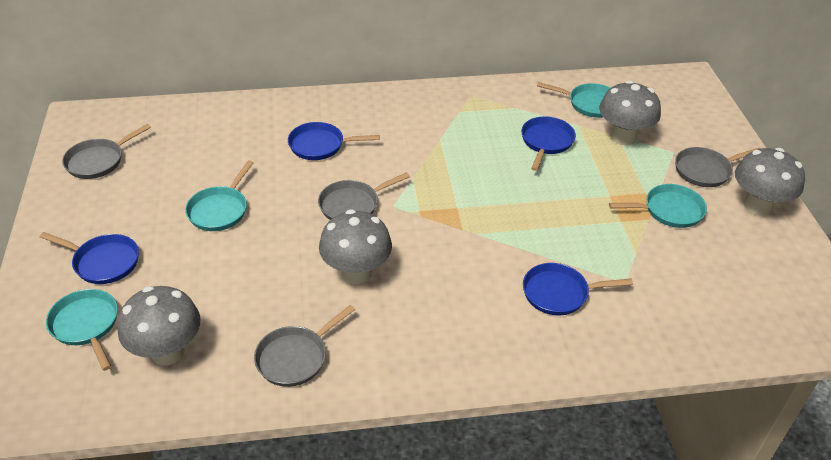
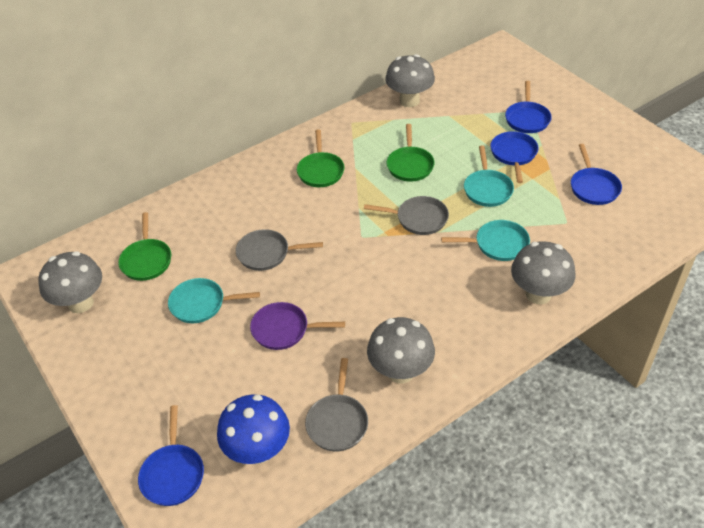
blue mushroom: 0 -> 1
green pan: 0 -> 3
grey pan: 4 -> 3
purple pan: 0 -> 1
turquoise pan: 4 -> 3

